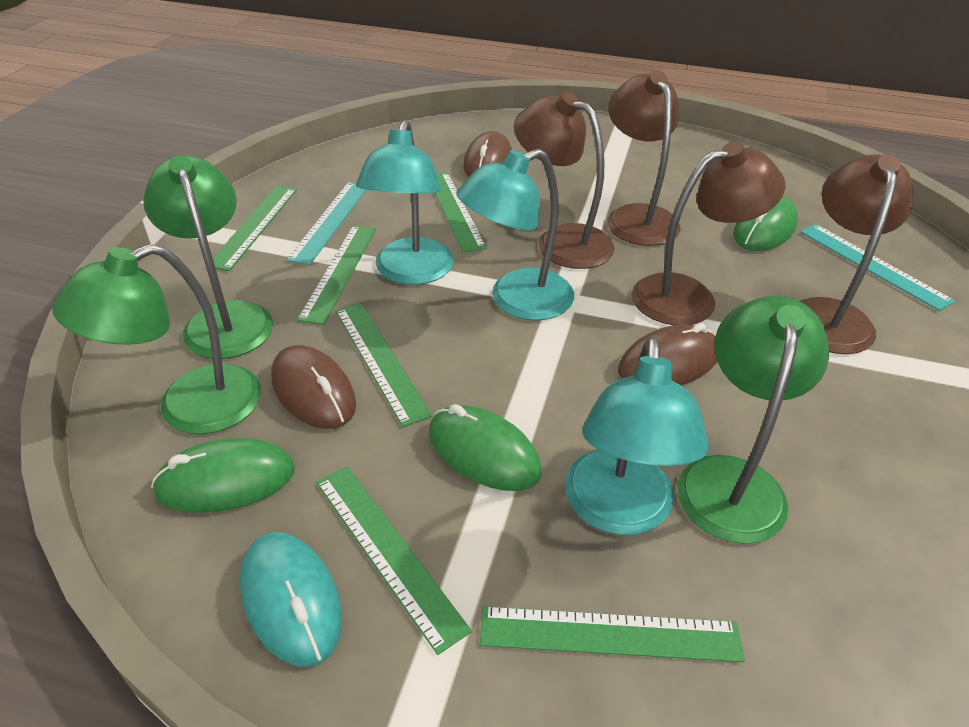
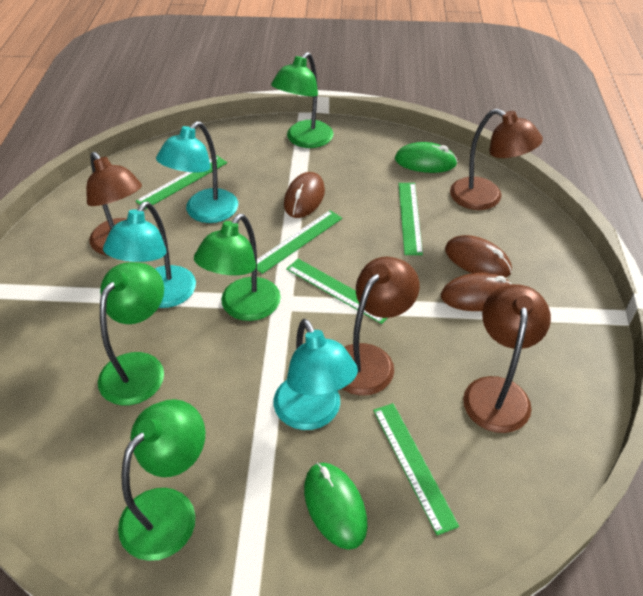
green lamp: 3 -> 4
green mouse: 3 -> 2
green ruler: 6 -> 5
turquoise mouse: 1 -> 0
turquoise ruler: 2 -> 0

